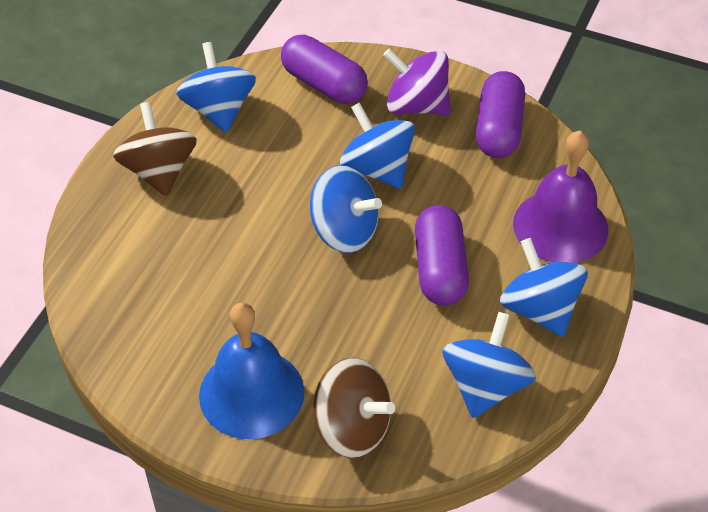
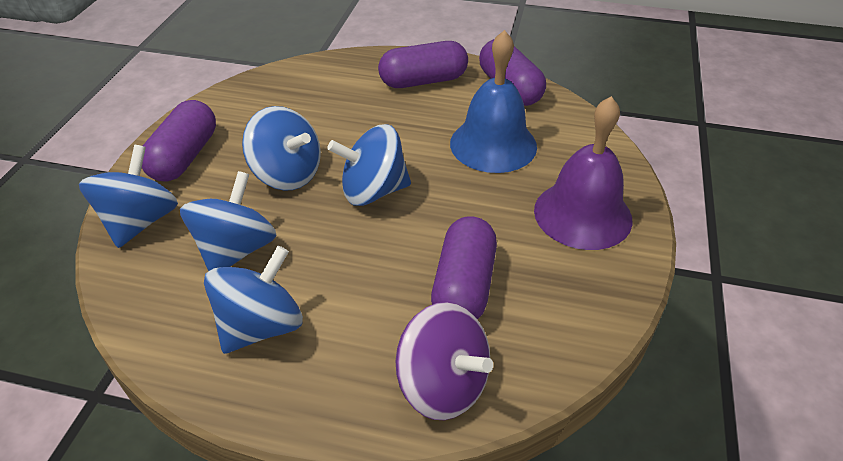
brown spinning top: 2 -> 0
purple capsule: 3 -> 4

